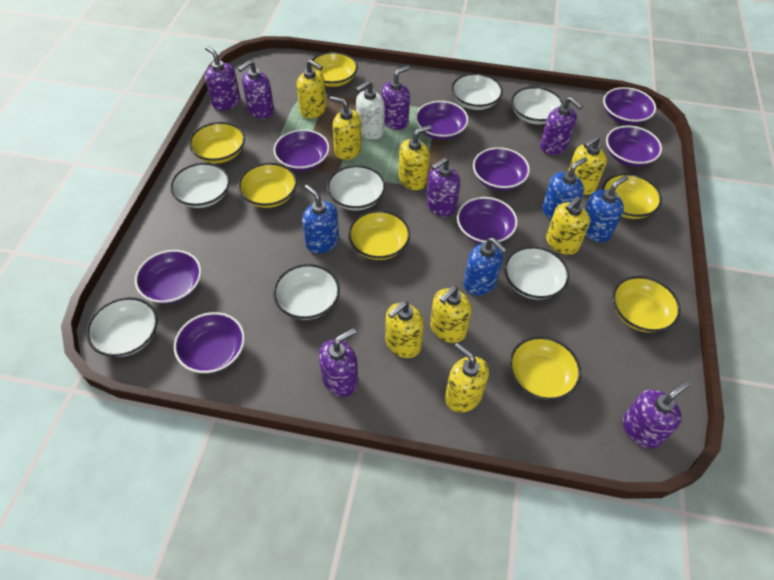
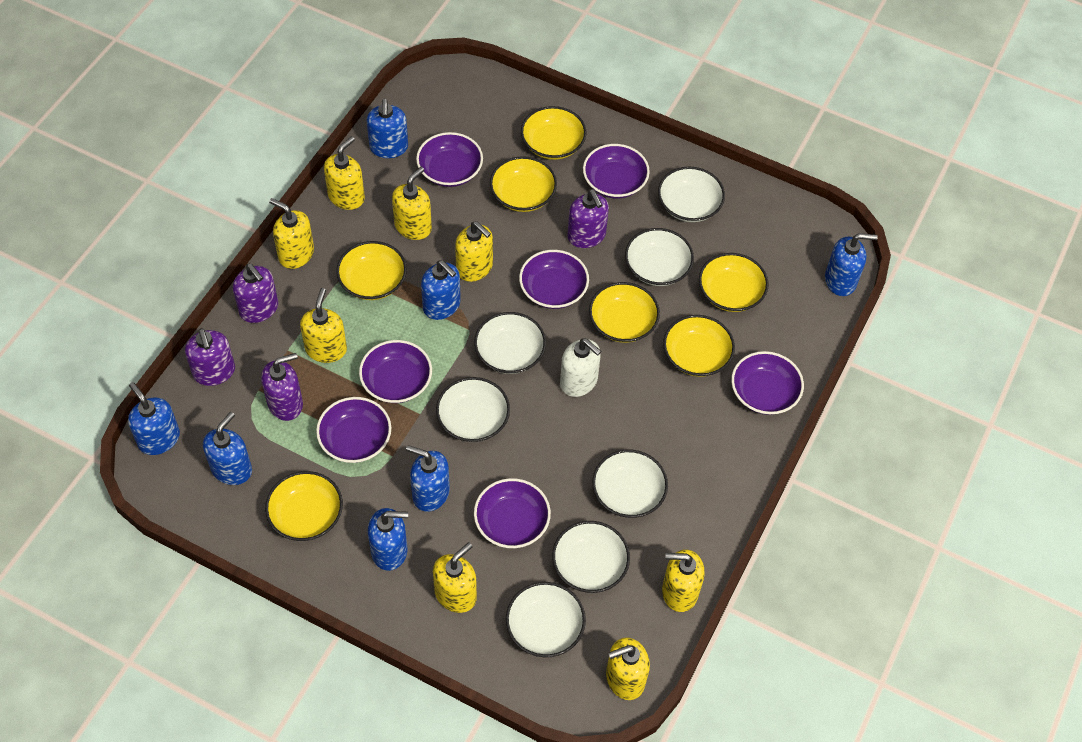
blue soap dispenser: 4 -> 7
purple bowl: 8 -> 7
purple soap dispenser: 7 -> 4

